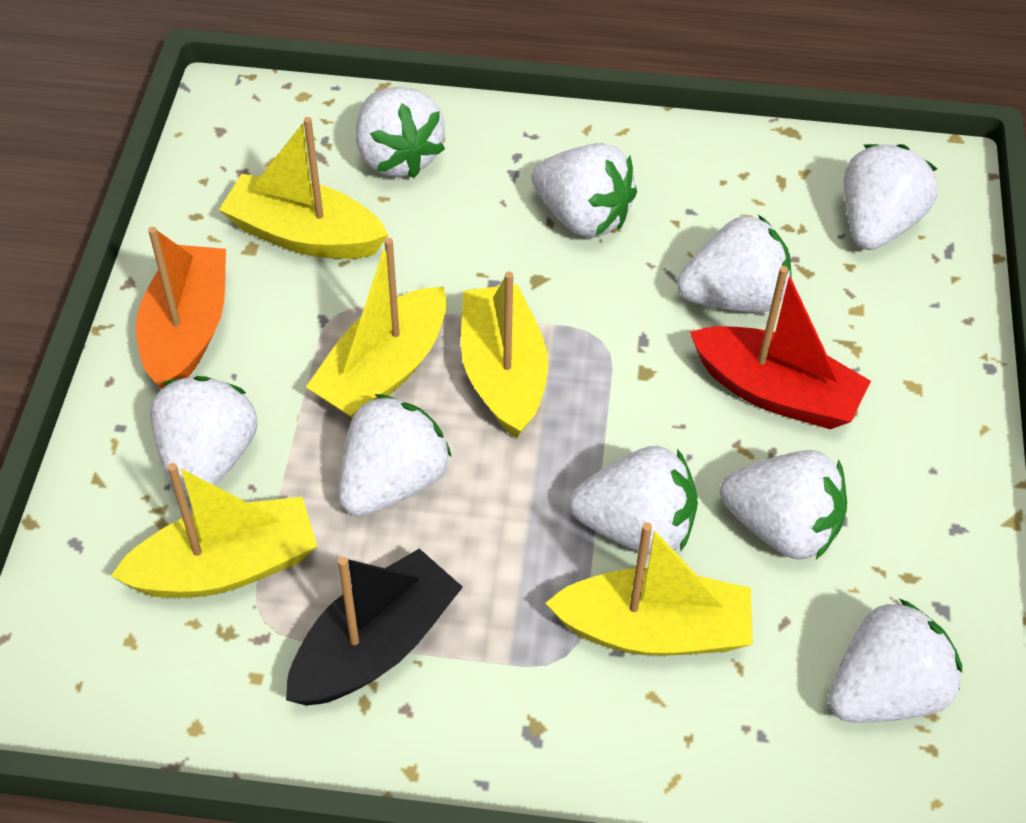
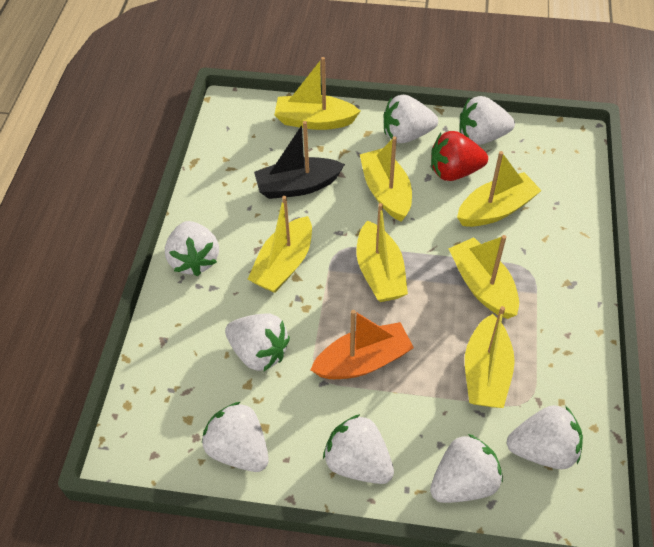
red boat: 1 -> 0
red strawberry: 0 -> 1
white strawberry: 9 -> 8
yellow boat: 5 -> 7

